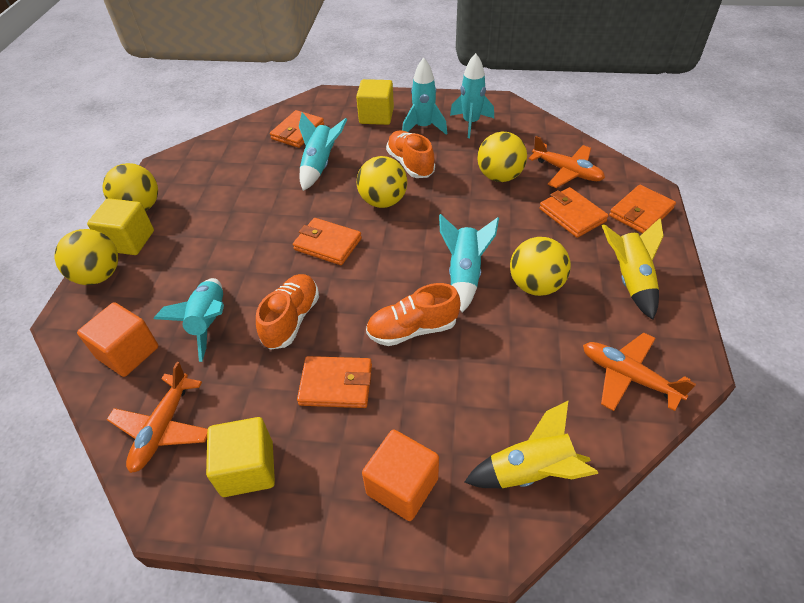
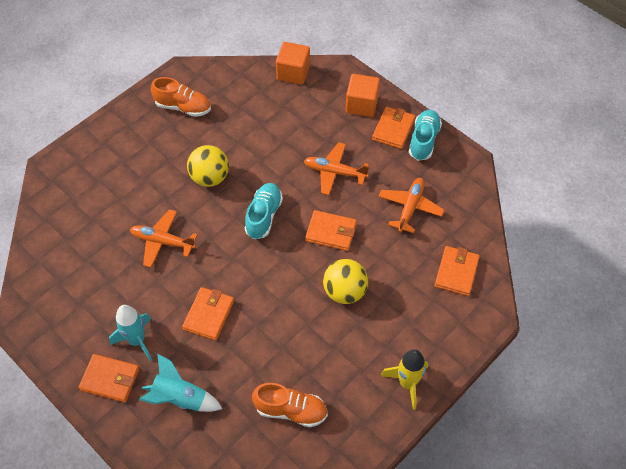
orange shoe: 3 -> 2
turquoise rocket: 5 -> 2
turquoise shoe: 0 -> 2
yellow ball: 5 -> 2
yellow cube: 3 -> 0
yellow rocket: 2 -> 1

